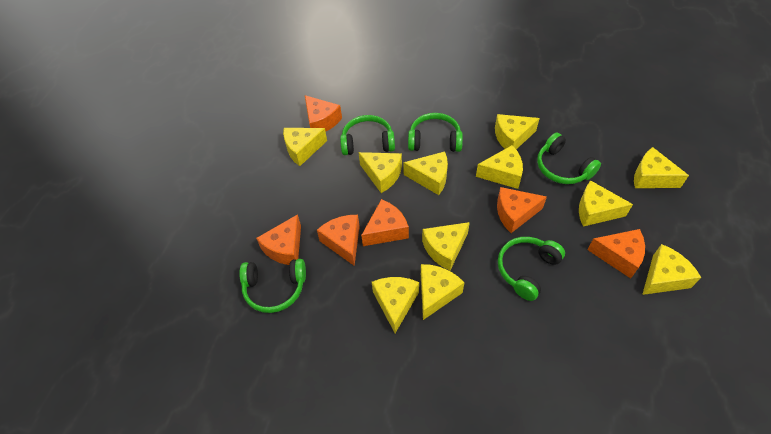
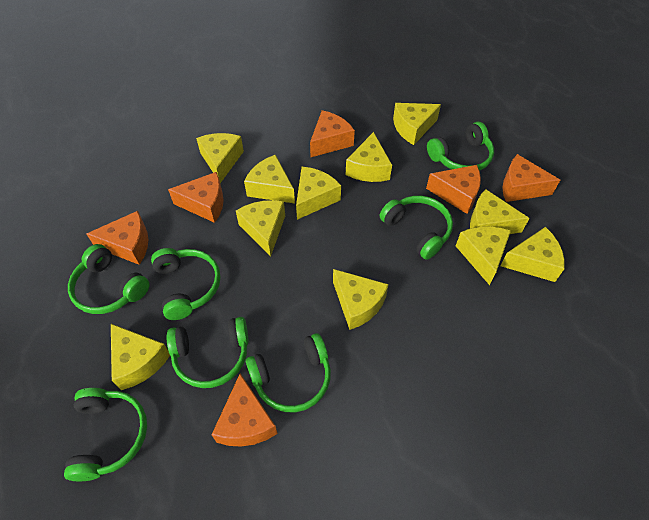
green headphones: 5 -> 7

